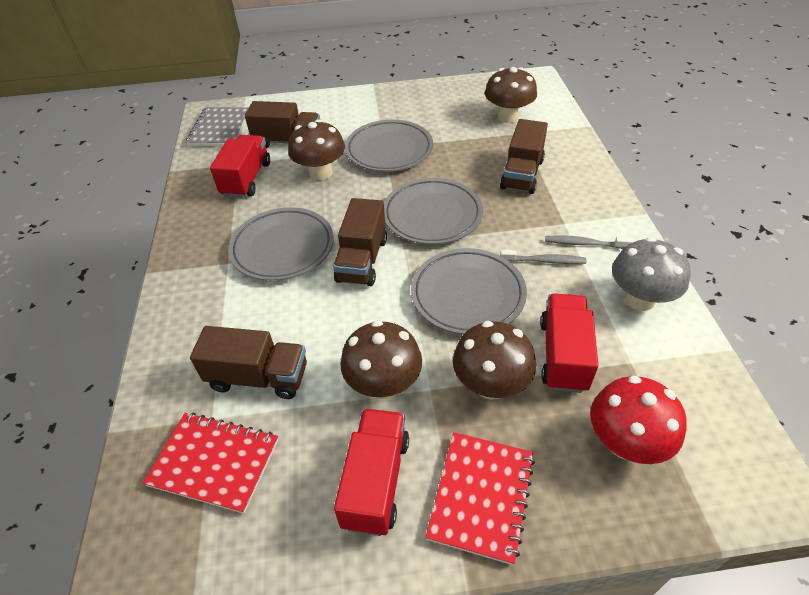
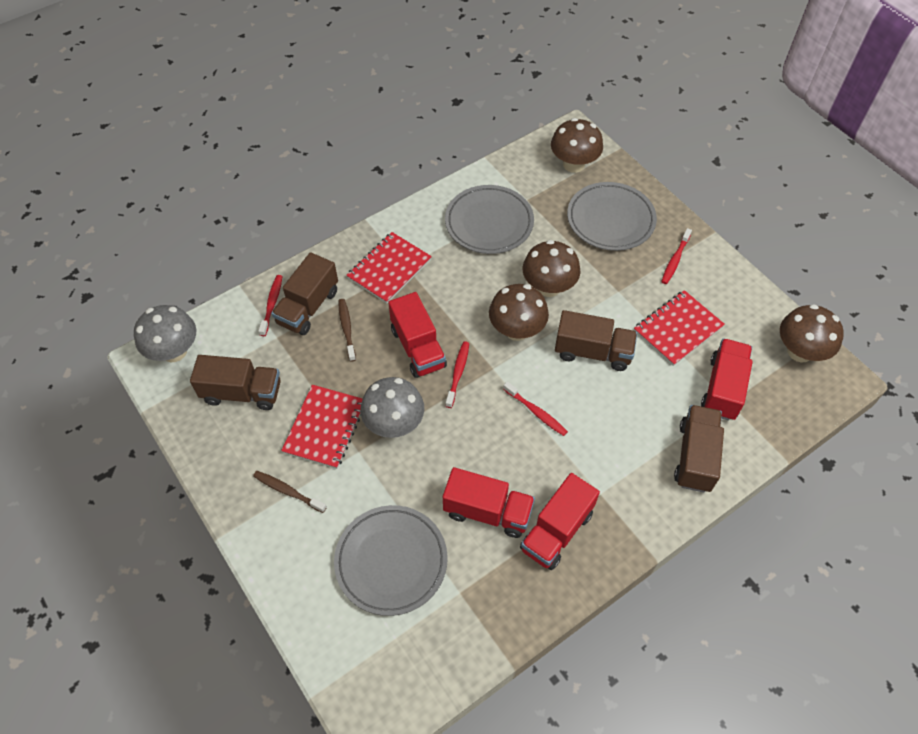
brown toothbrush: 0 -> 2
grey mushroom: 1 -> 2
grey notebook: 1 -> 0
grey plate: 4 -> 3
grey toothbrush: 2 -> 0
red mushroom: 1 -> 0
red notebook: 2 -> 3
red toothbrush: 0 -> 4
red truck: 3 -> 4

